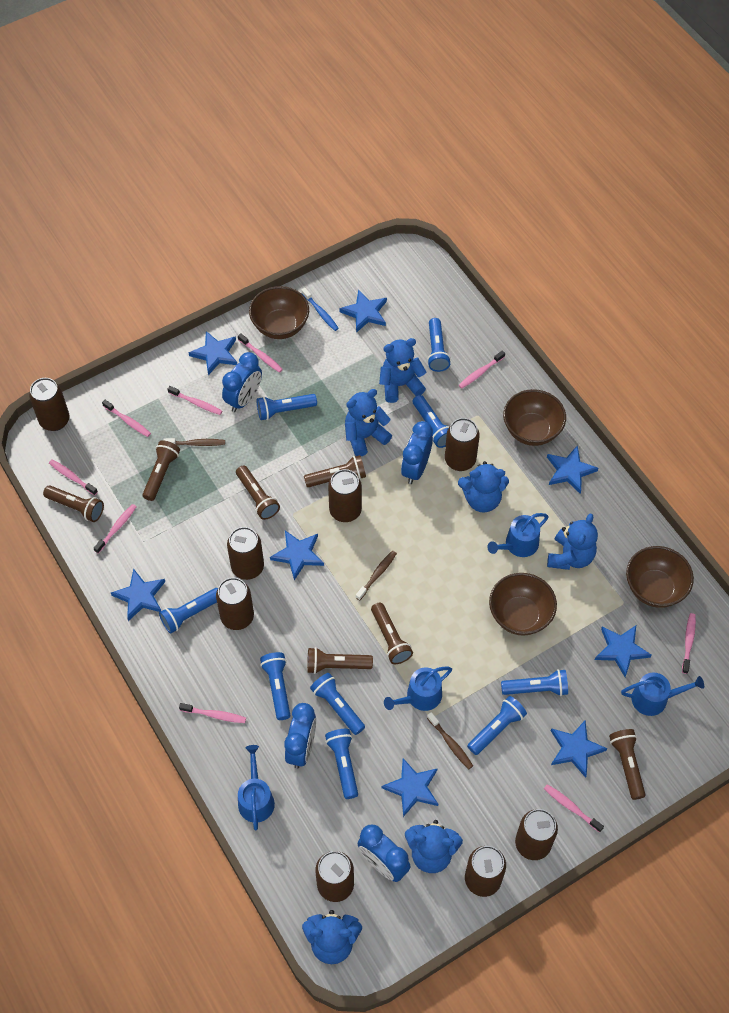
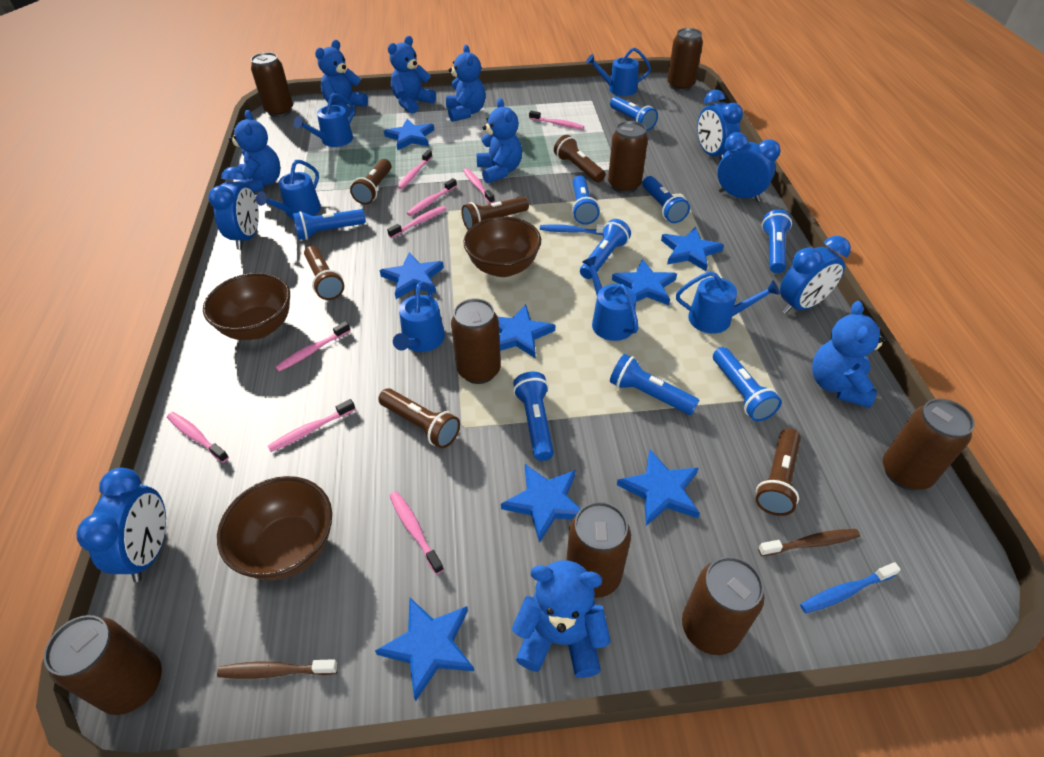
blue clock: 4 -> 5
blue teddy bear: 6 -> 7
blue toothbrush: 1 -> 2
blue watering can: 4 -> 6
brown bowl: 4 -> 3
brown flashlight: 7 -> 6
brown toothbrush: 3 -> 2

